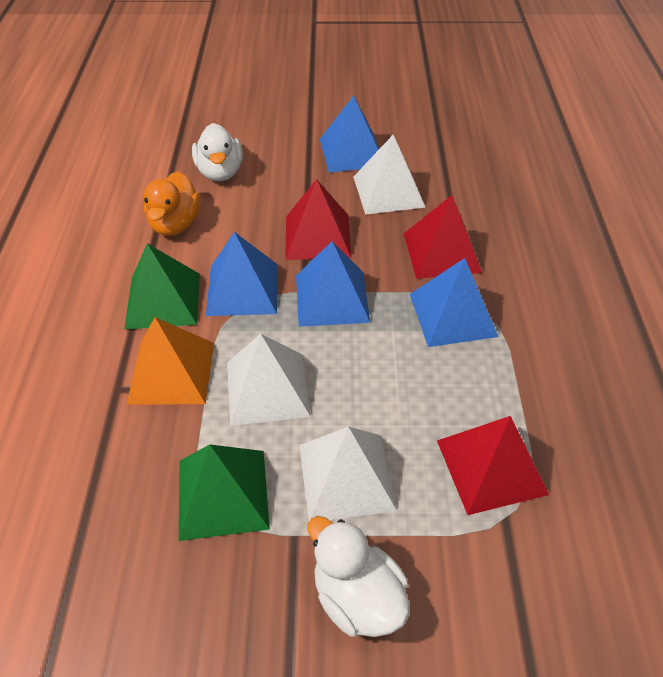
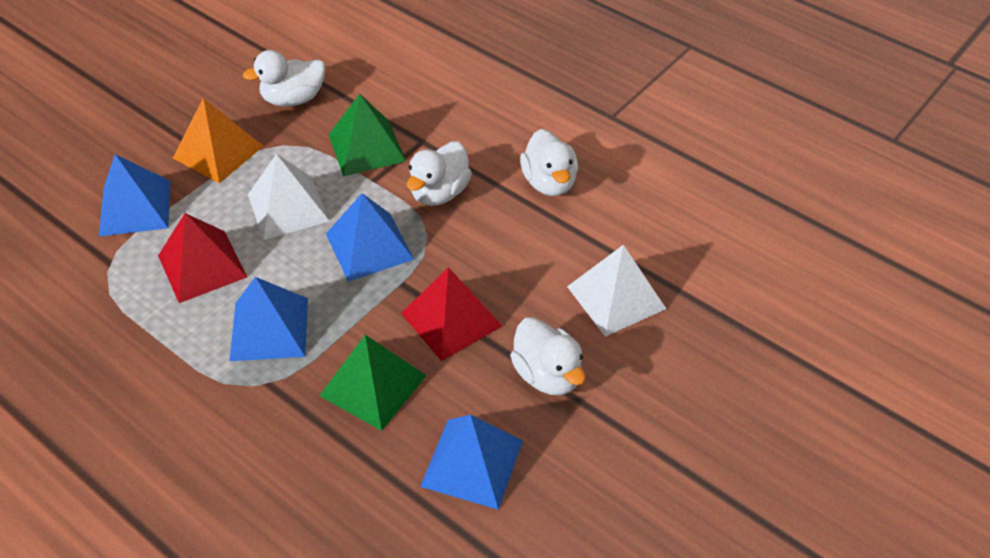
orange duck: 1 -> 0
red pyramid: 3 -> 2
white duck: 2 -> 4
white pyramid: 3 -> 2

